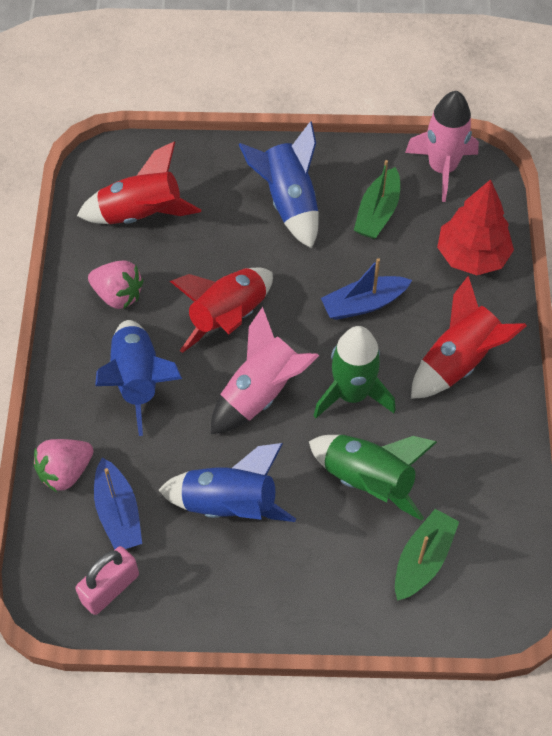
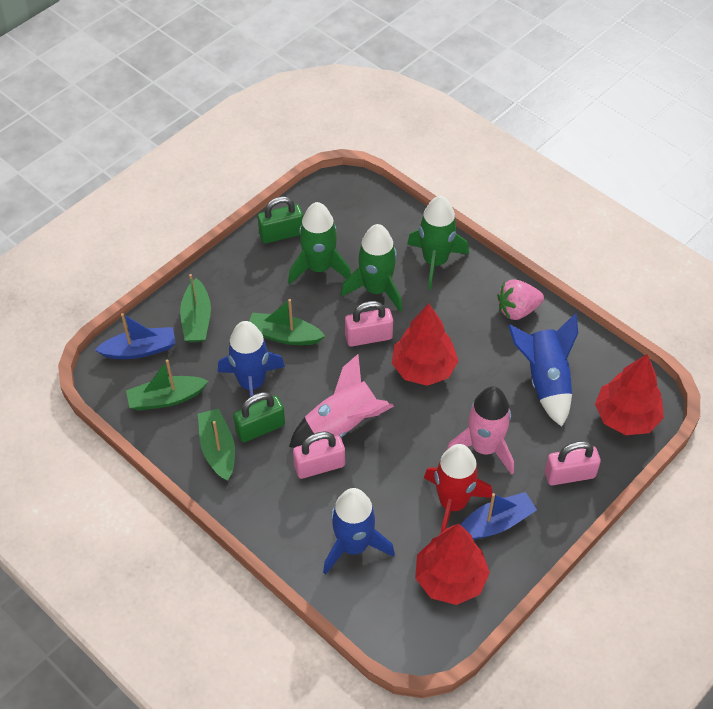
green boat: 2 -> 4
green padlock: 0 -> 2
green rocket: 2 -> 3
pink padlock: 1 -> 3
pink strawberry: 2 -> 1
red rocket: 3 -> 1
red tree: 1 -> 3

